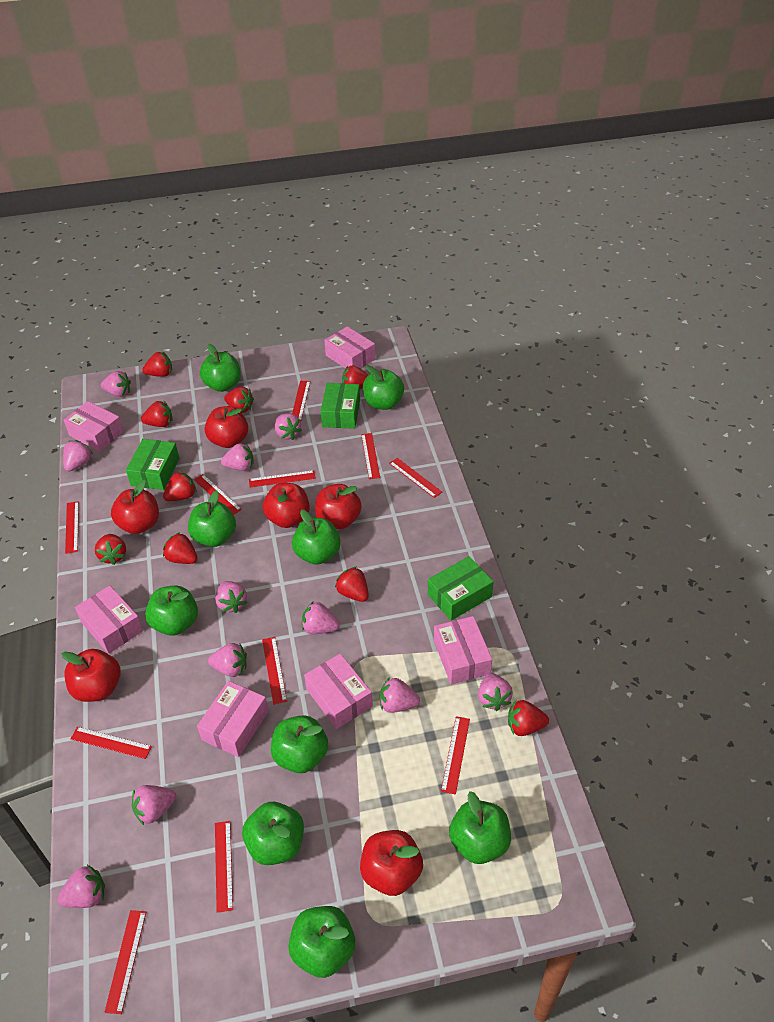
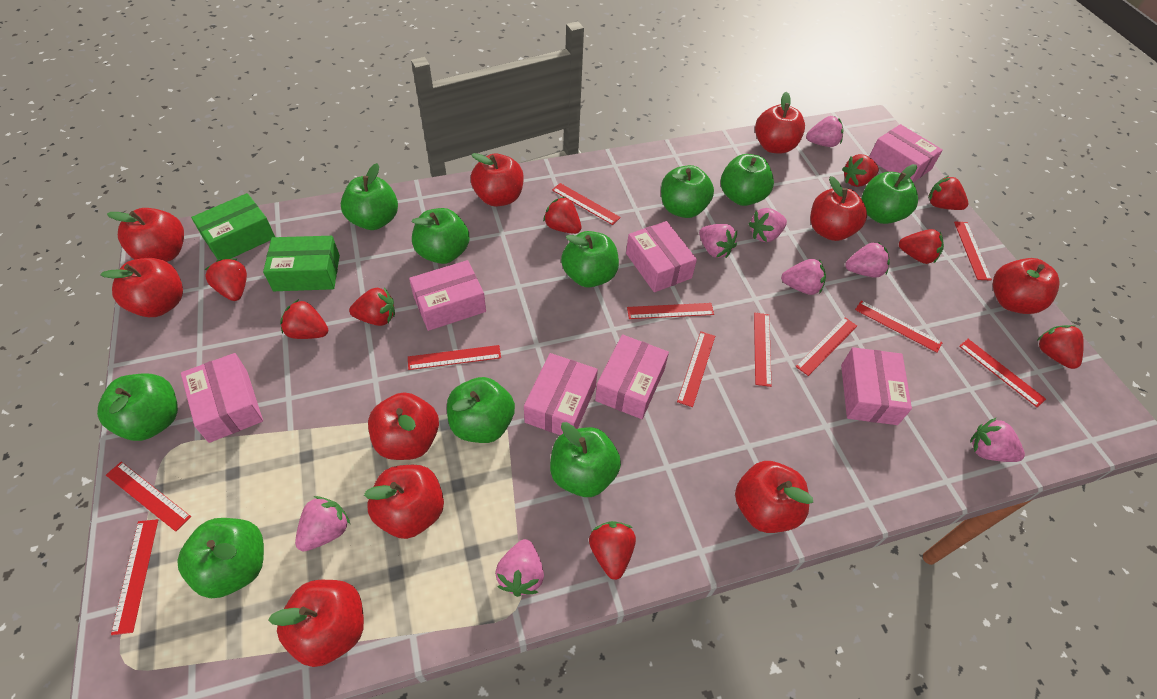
green apple: 9 -> 10
green box: 3 -> 2
pink box: 6 -> 7
pink strawberry: 11 -> 8
red apple: 6 -> 10

